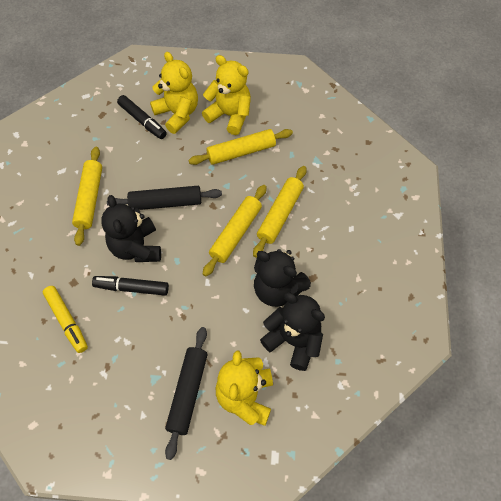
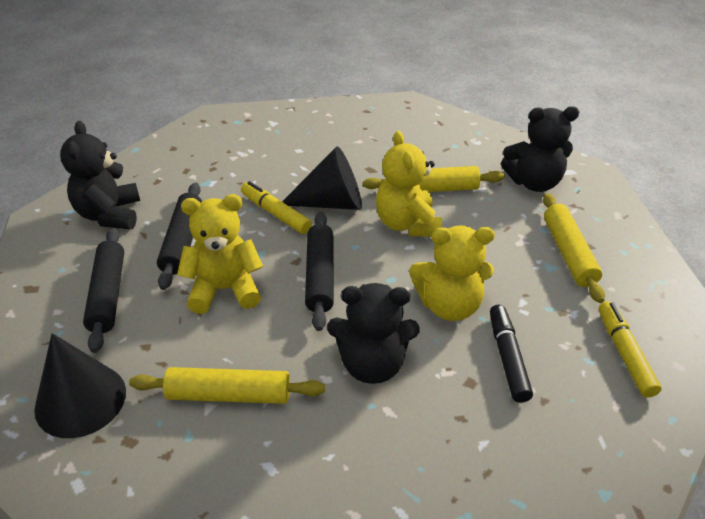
black cone: 0 -> 2
black marker: 2 -> 1
black rolling pin: 2 -> 3
yellow marker: 1 -> 2
yellow rolling pin: 4 -> 3

